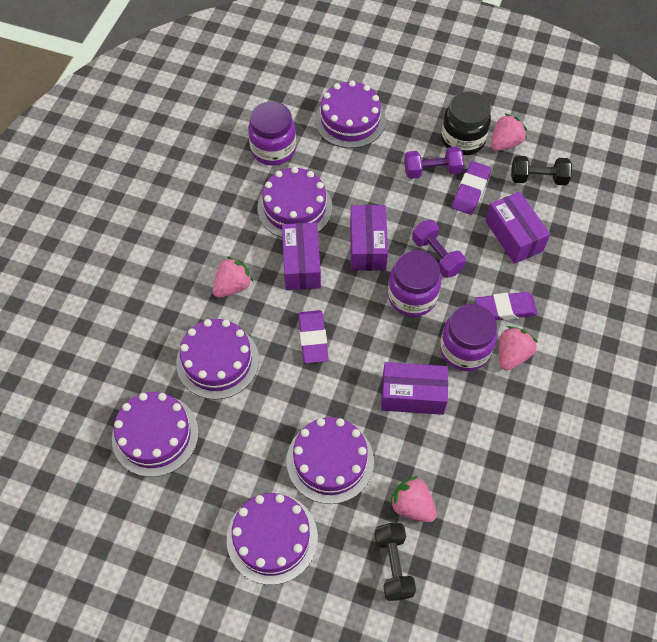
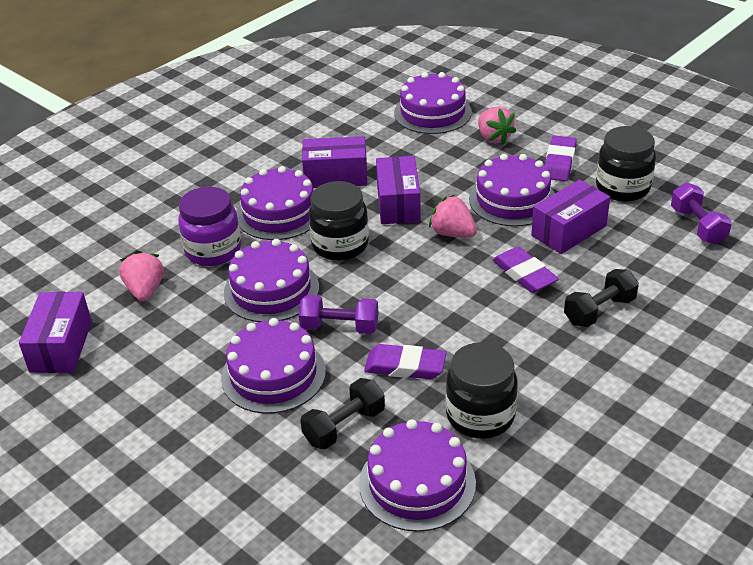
black jar: 1 -> 3
pink strawberry: 4 -> 3
purple jar: 3 -> 1

